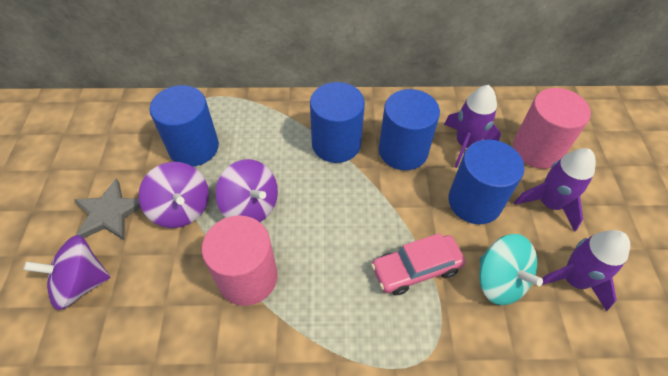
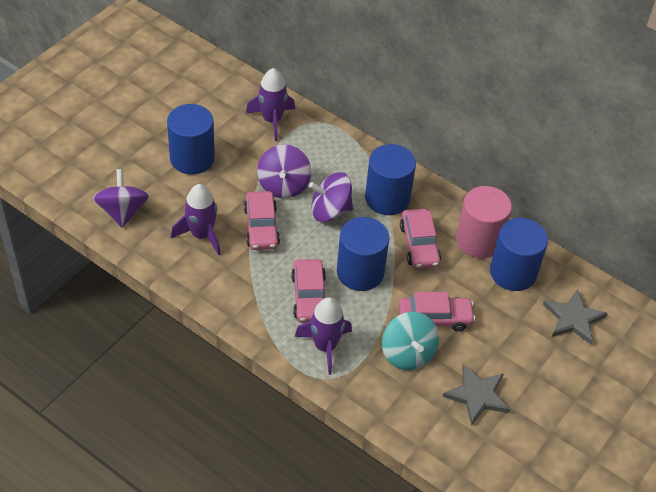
grey star: 1 -> 2
pink car: 1 -> 4
pink cylinder: 2 -> 1

